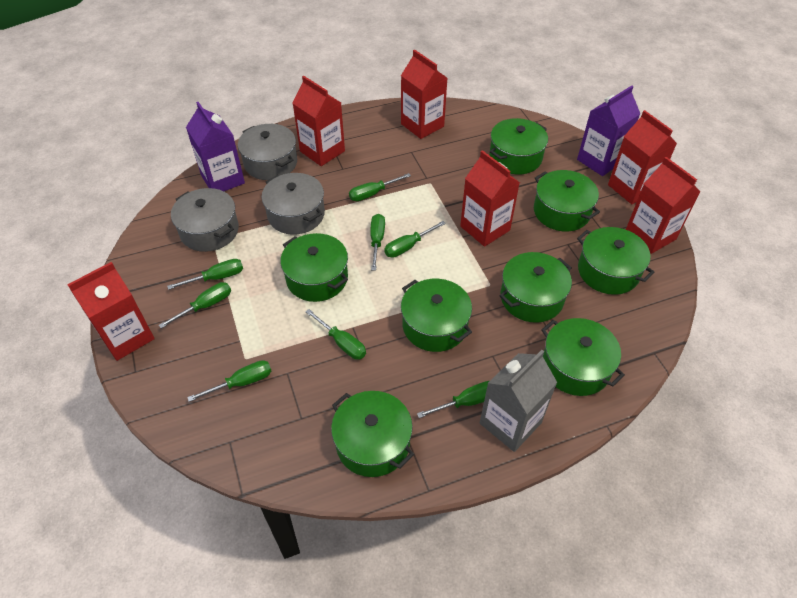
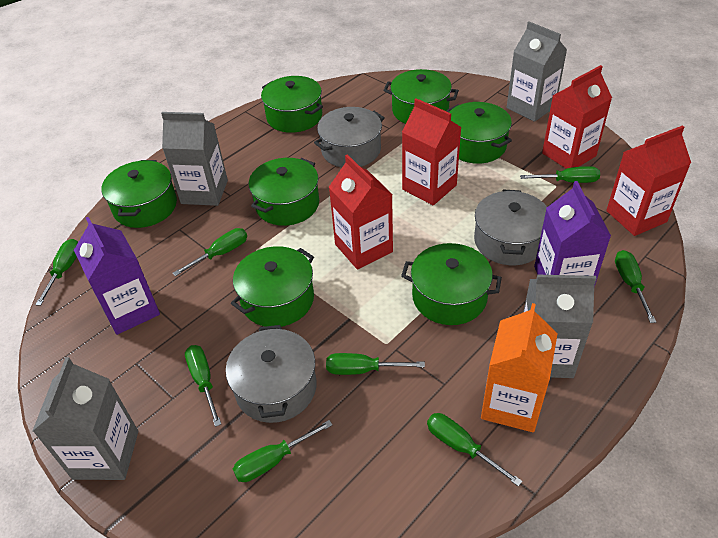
green pot: 8 -> 7
grey carton: 1 -> 4
orange carton: 0 -> 1
red carton: 6 -> 4

